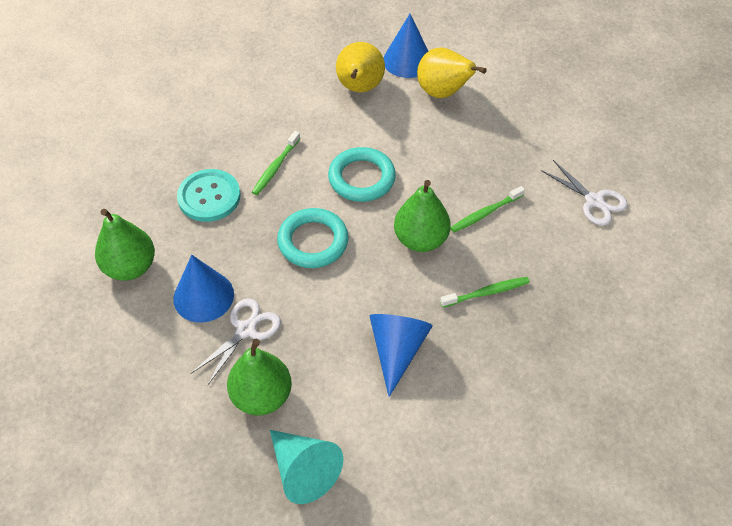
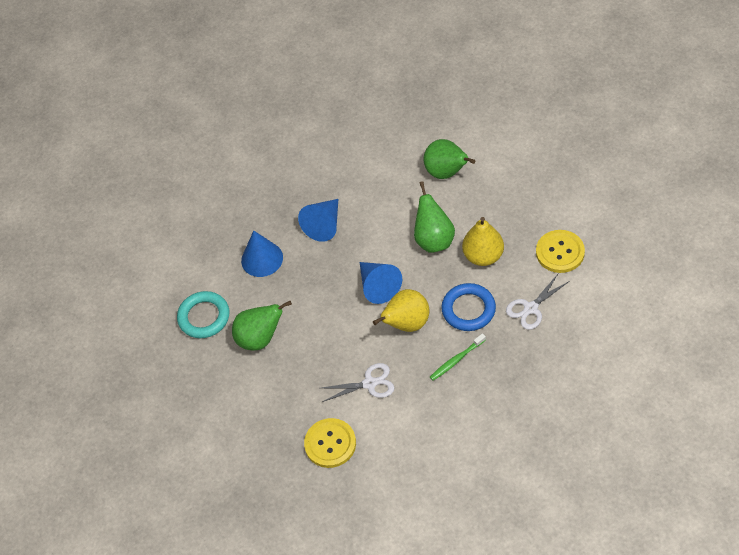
blue ring: 0 -> 1
green toothbrush: 3 -> 1
turquoise button: 1 -> 0
turquoise cone: 1 -> 0
turquoise ring: 2 -> 1
yellow button: 0 -> 2

